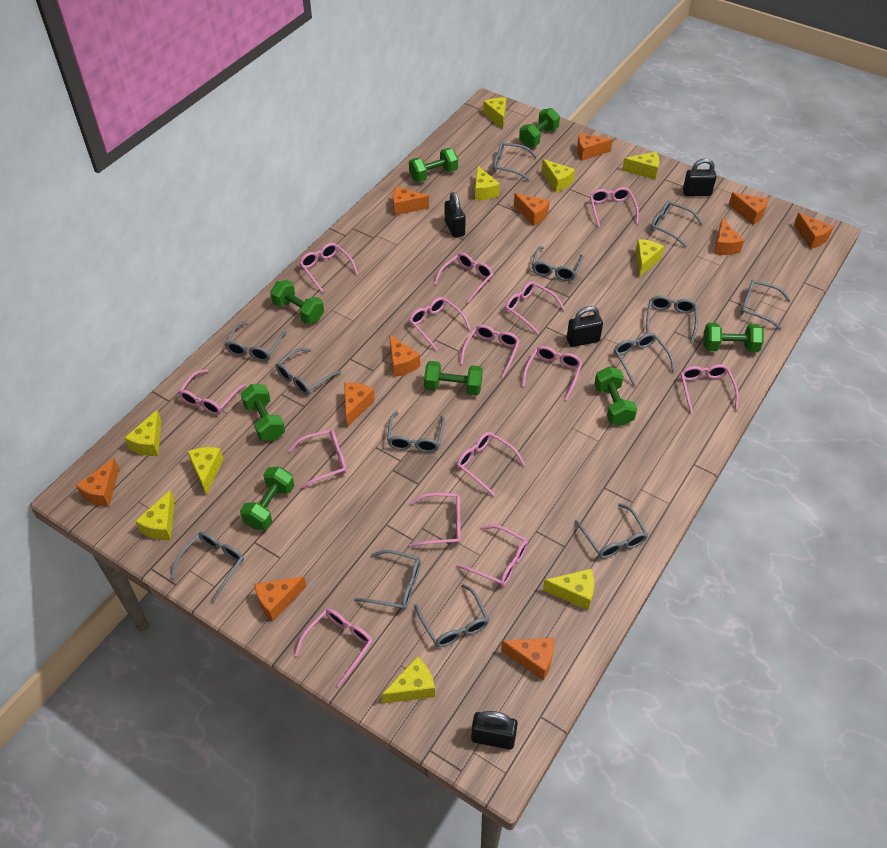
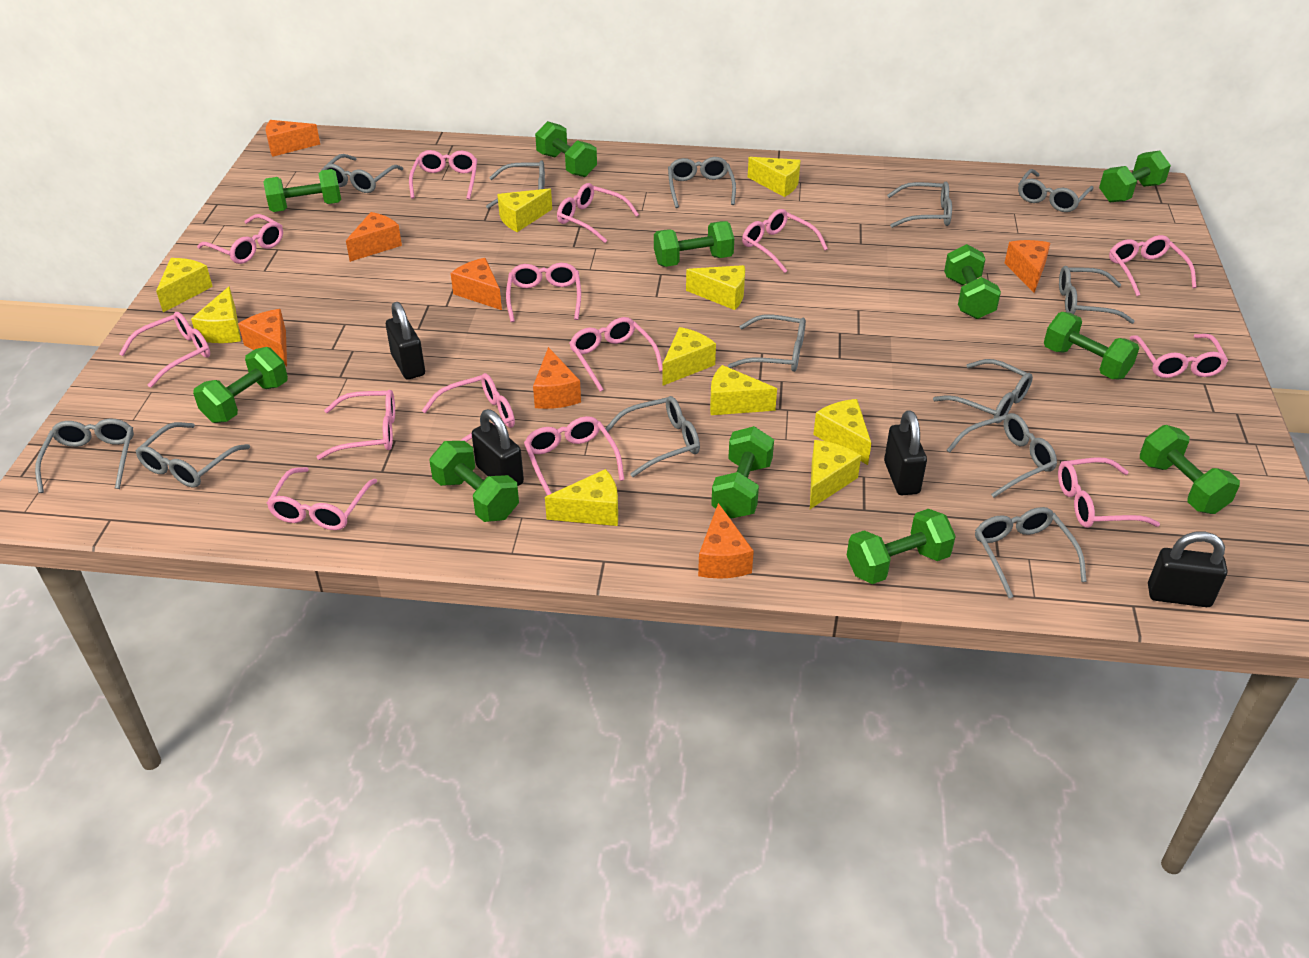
green dumbbell: 8 -> 11
orange cheese: 11 -> 7

